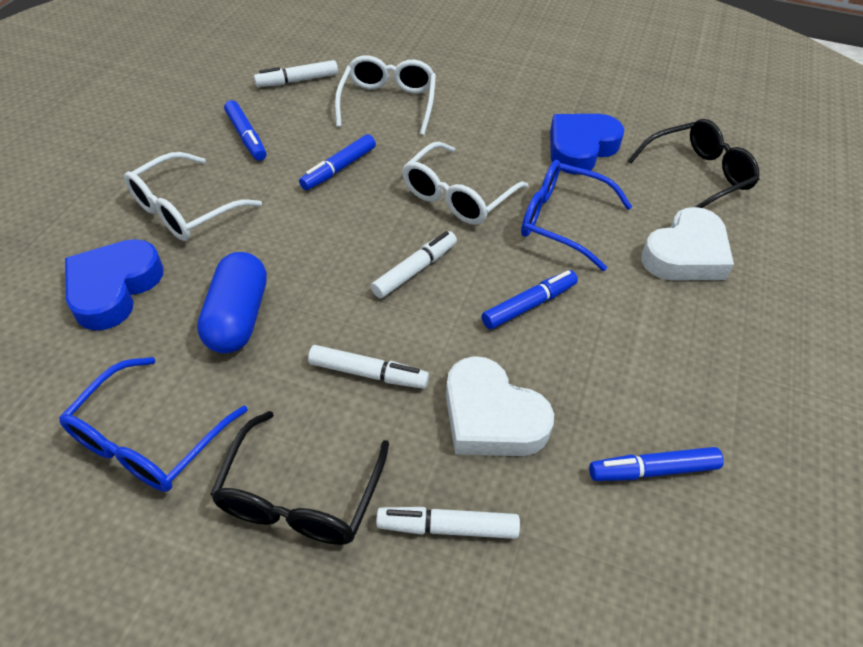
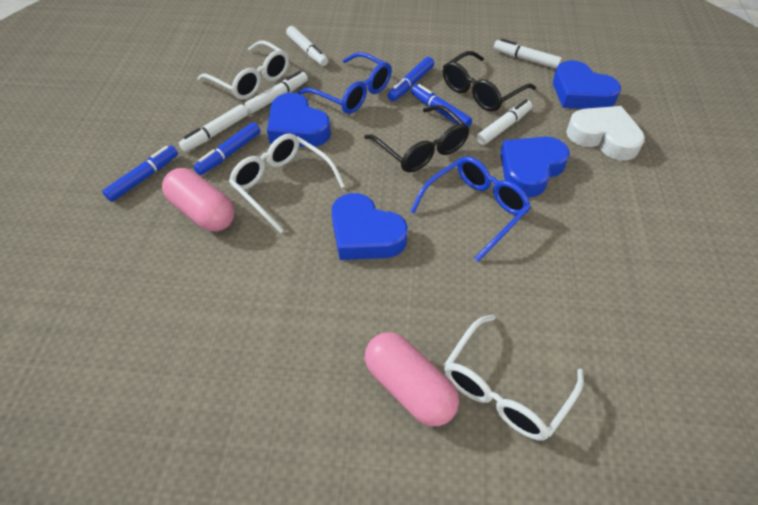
blue capsule: 1 -> 0
blue heart: 2 -> 4
pink capsule: 0 -> 2
white heart: 2 -> 1
white marker: 4 -> 5

